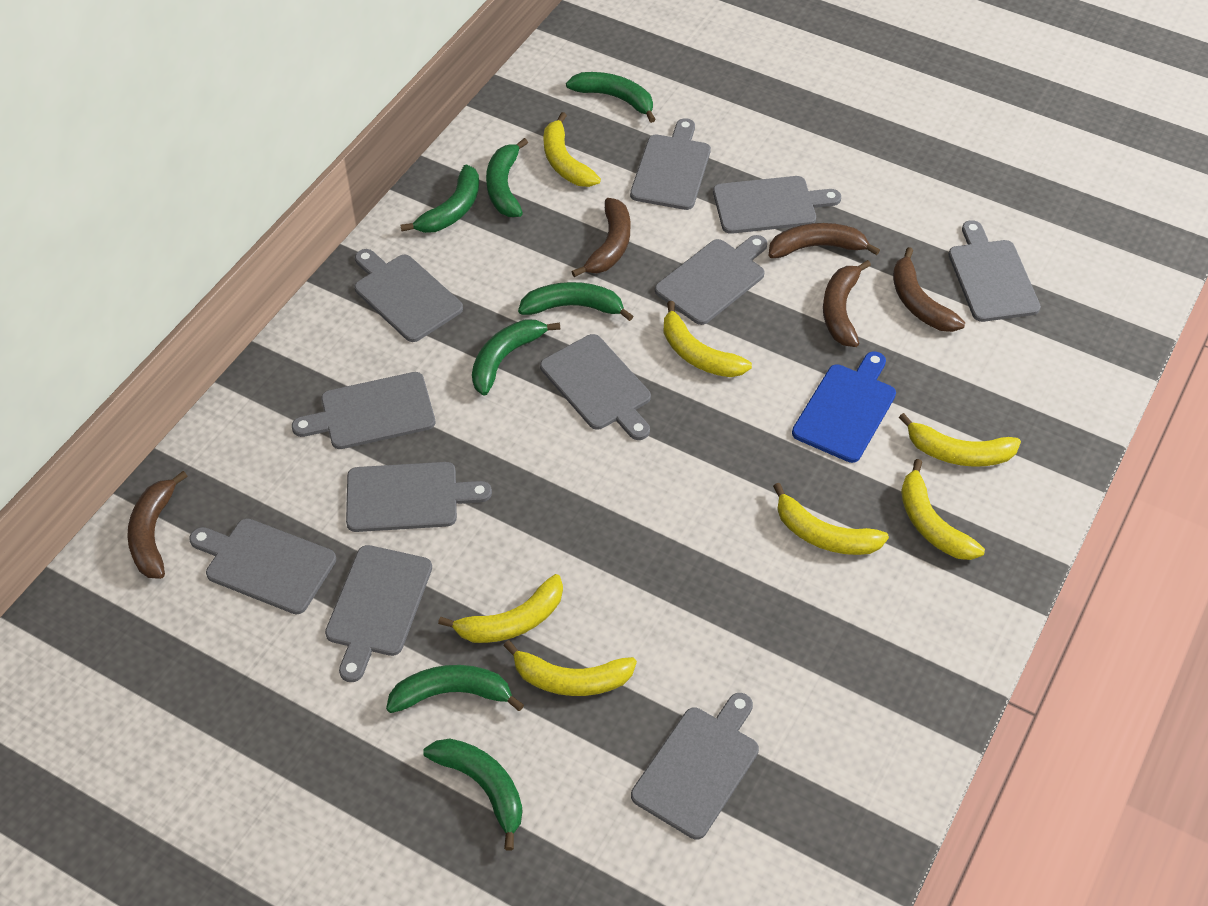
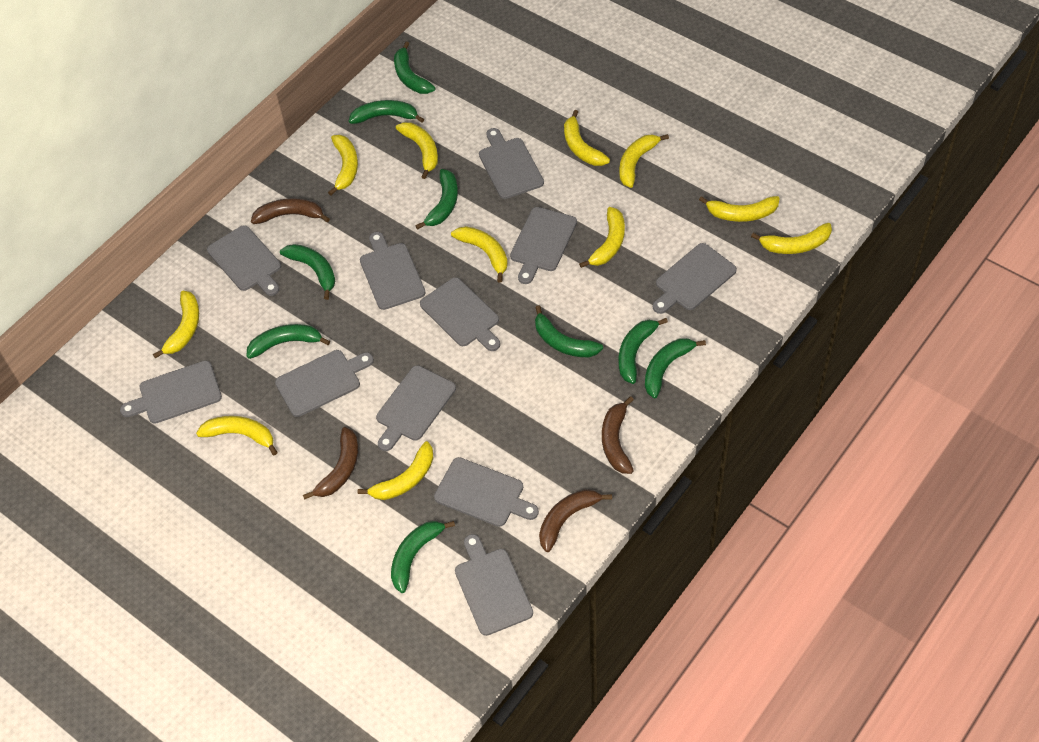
blue cutting board: 1 -> 0
brown banana: 5 -> 4
green banana: 7 -> 9
yellow banana: 7 -> 11

